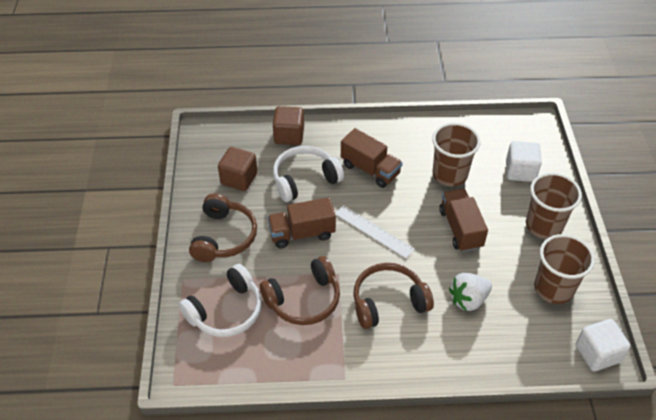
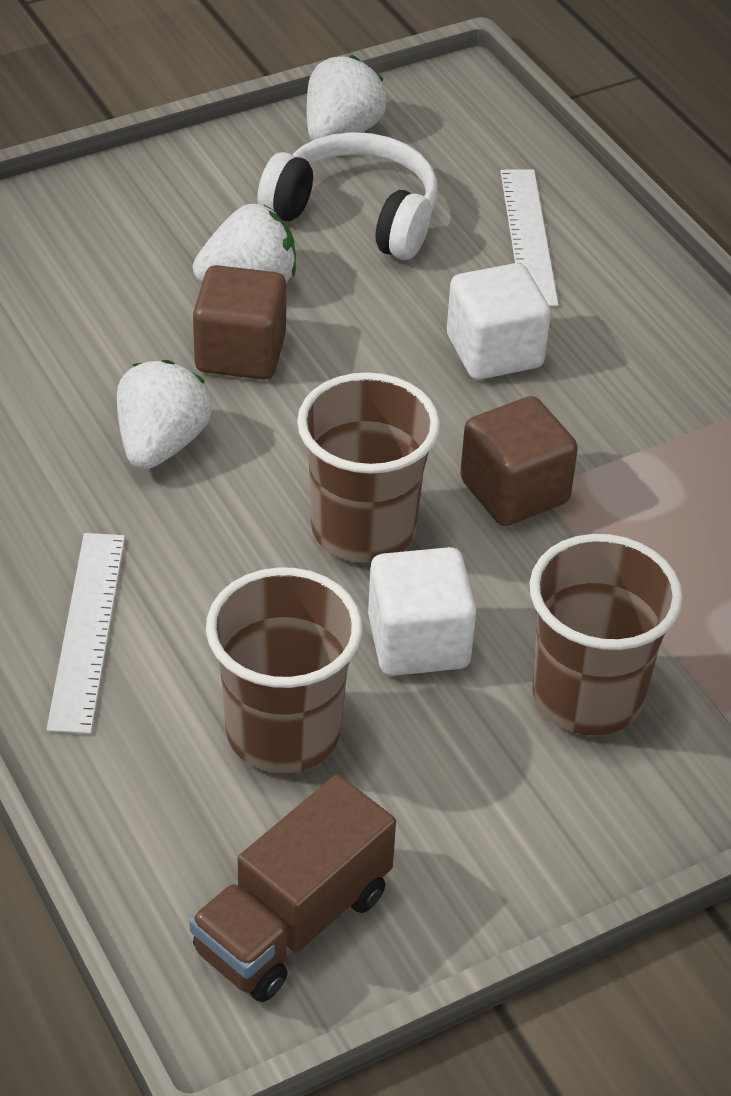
brown headphones: 3 -> 0
brown truck: 3 -> 1
white headphones: 2 -> 1
white ruler: 1 -> 2
white strawberry: 1 -> 3

